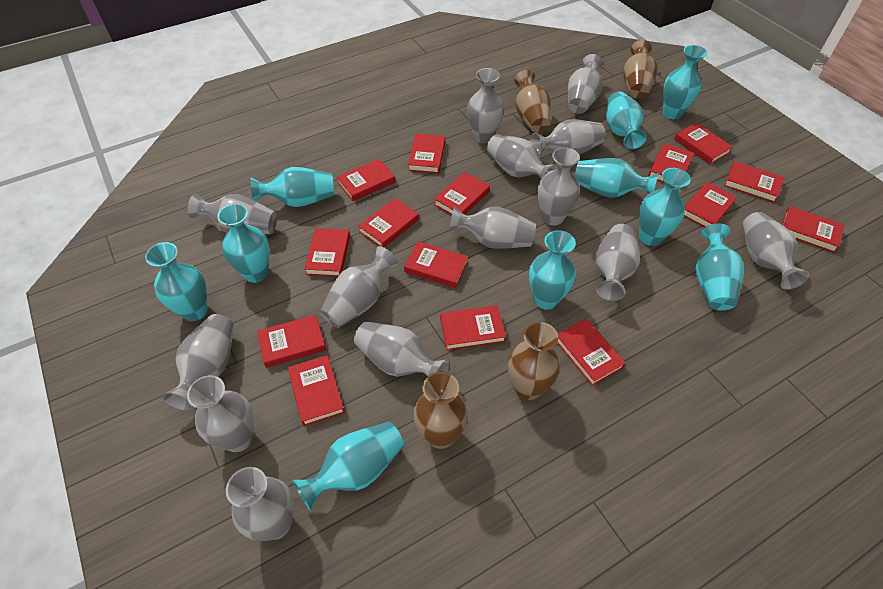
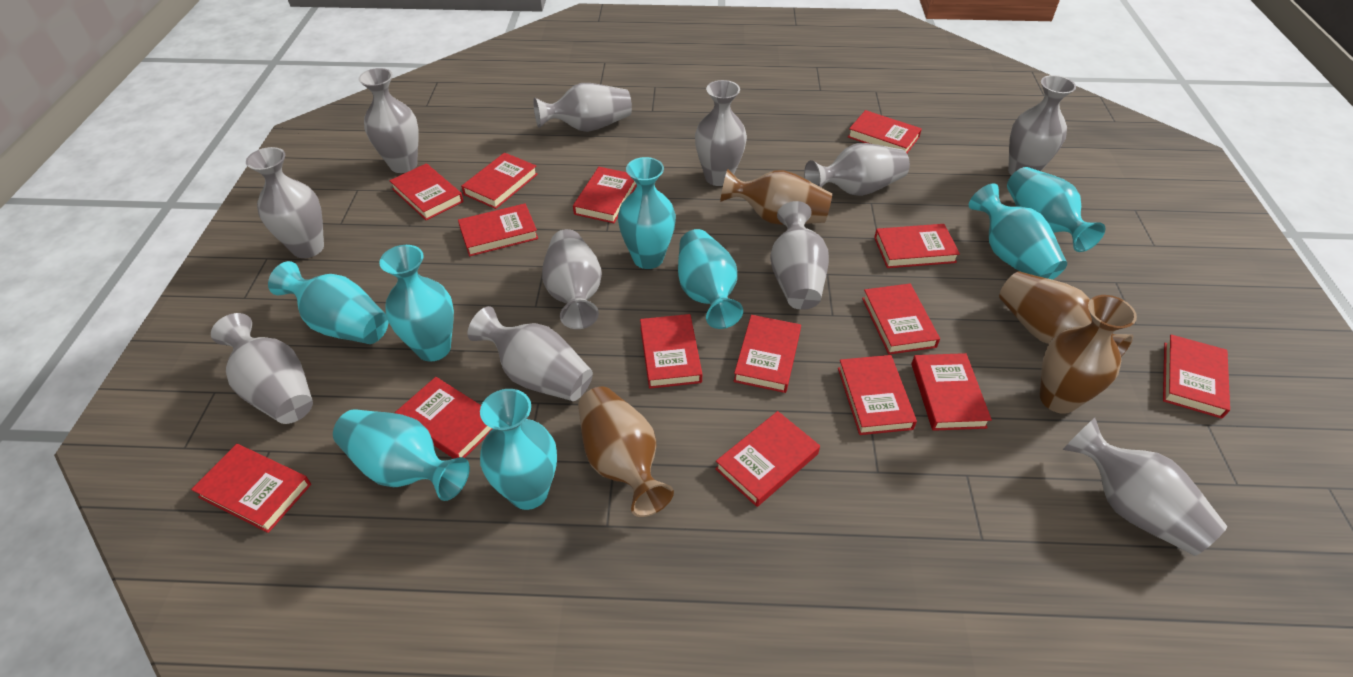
grey vase: 14 -> 11
turquoise vase: 10 -> 8

